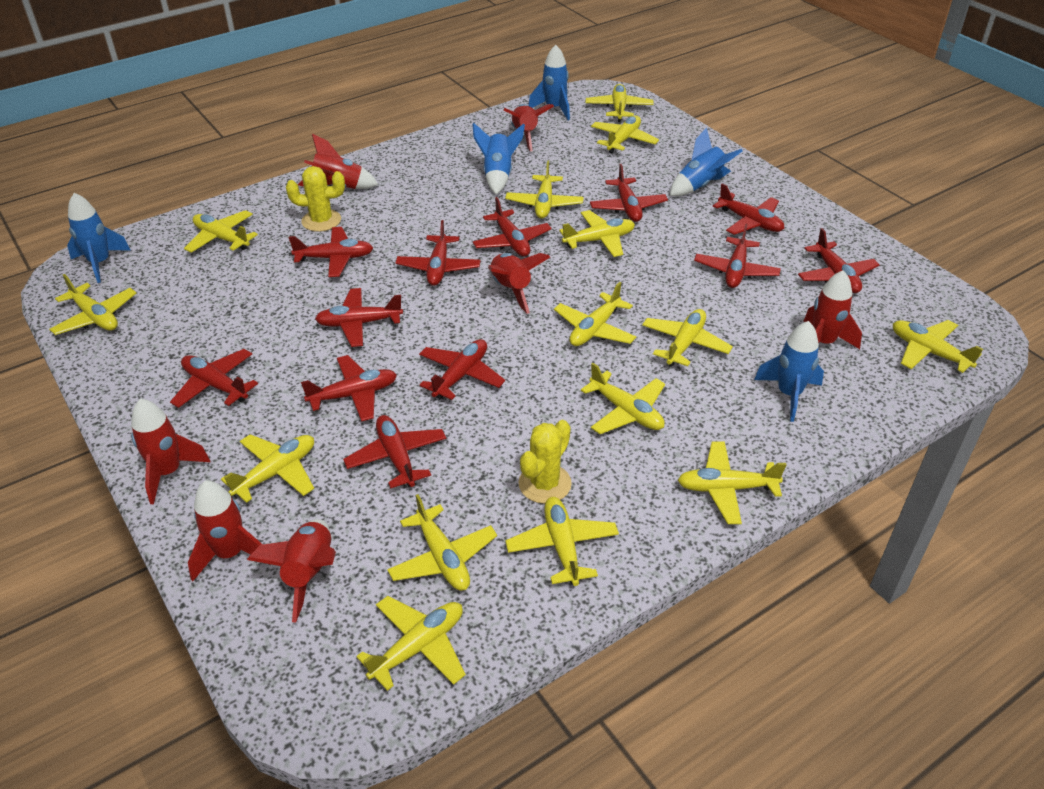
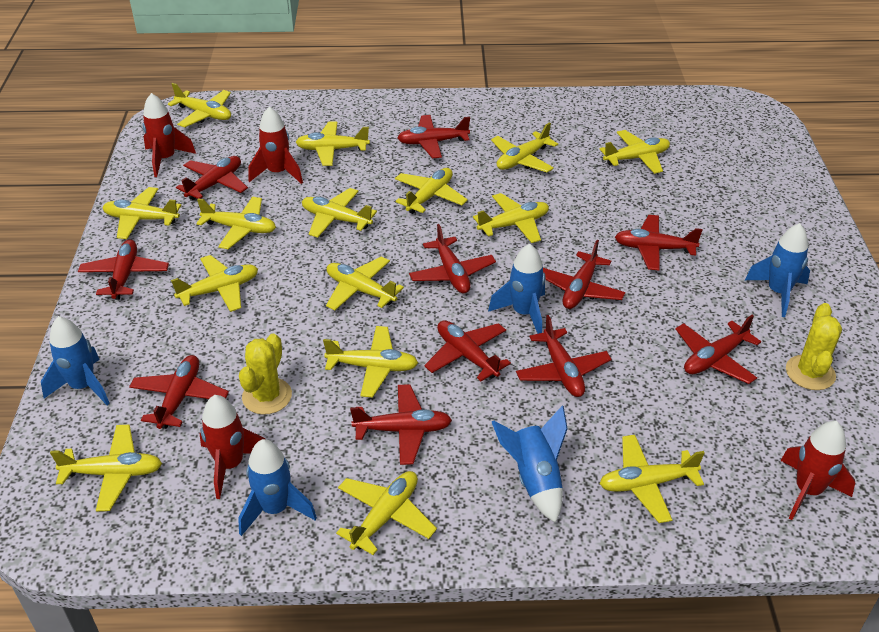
red plane: 12 -> 11
red rocket: 7 -> 4

